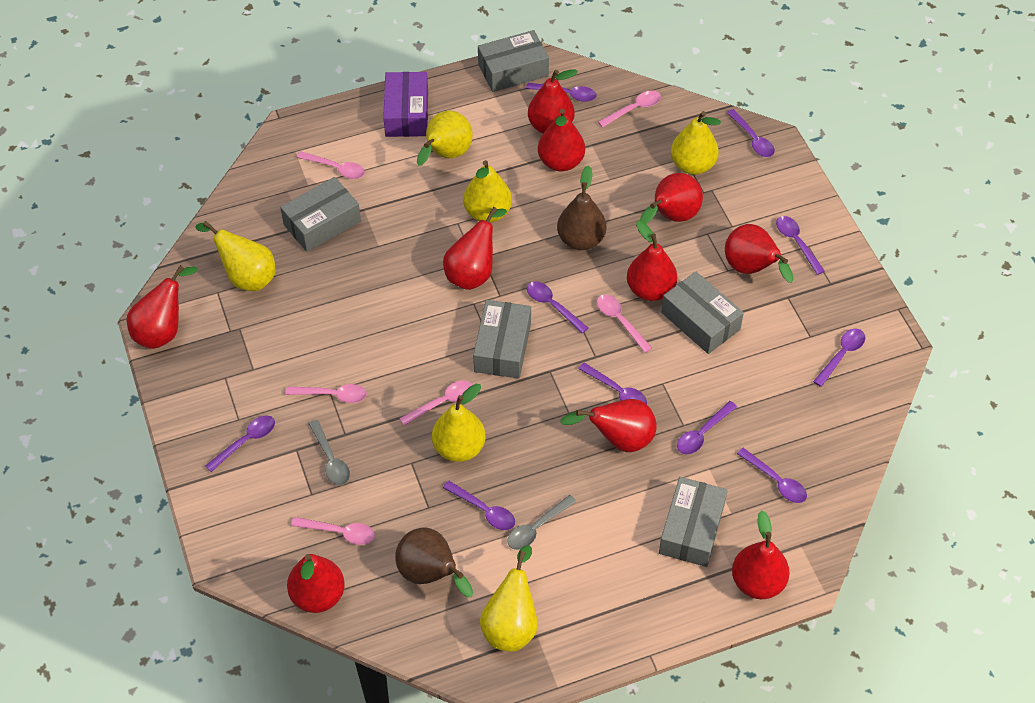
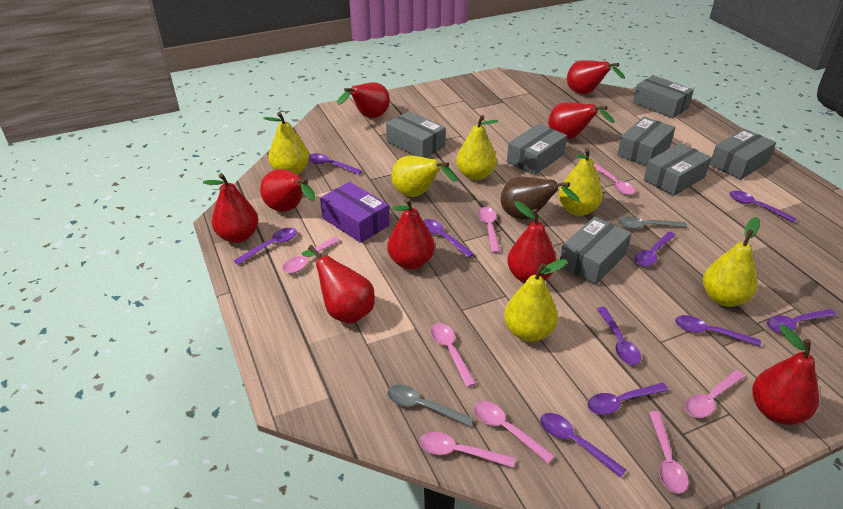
brown pear: 2 -> 1
grey box: 5 -> 7
pink spoon: 6 -> 8
red pear: 10 -> 9

